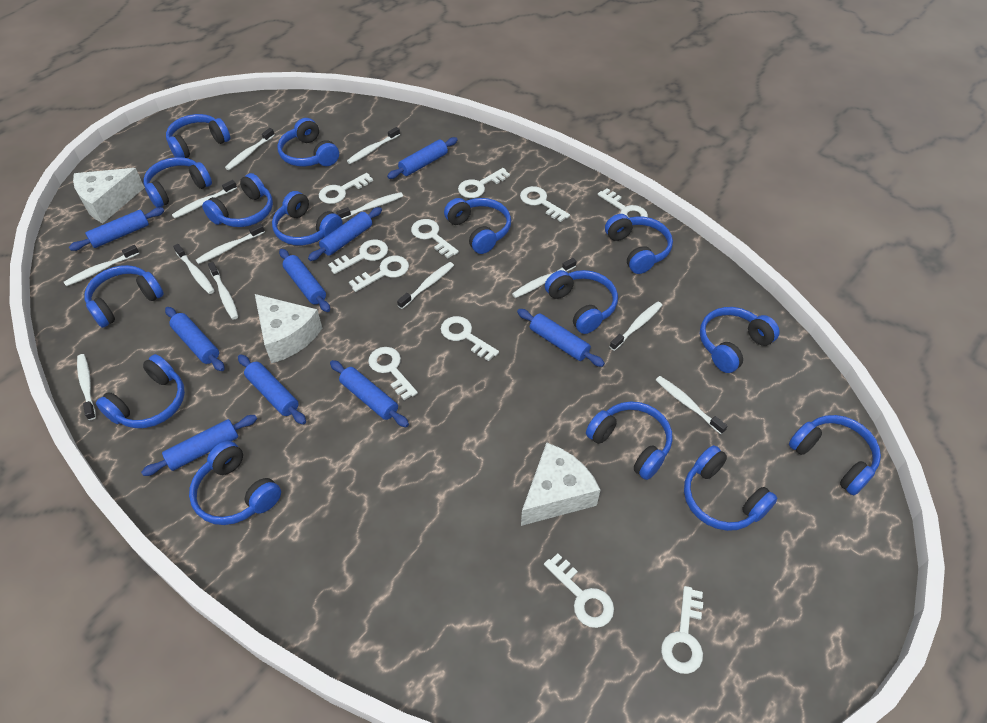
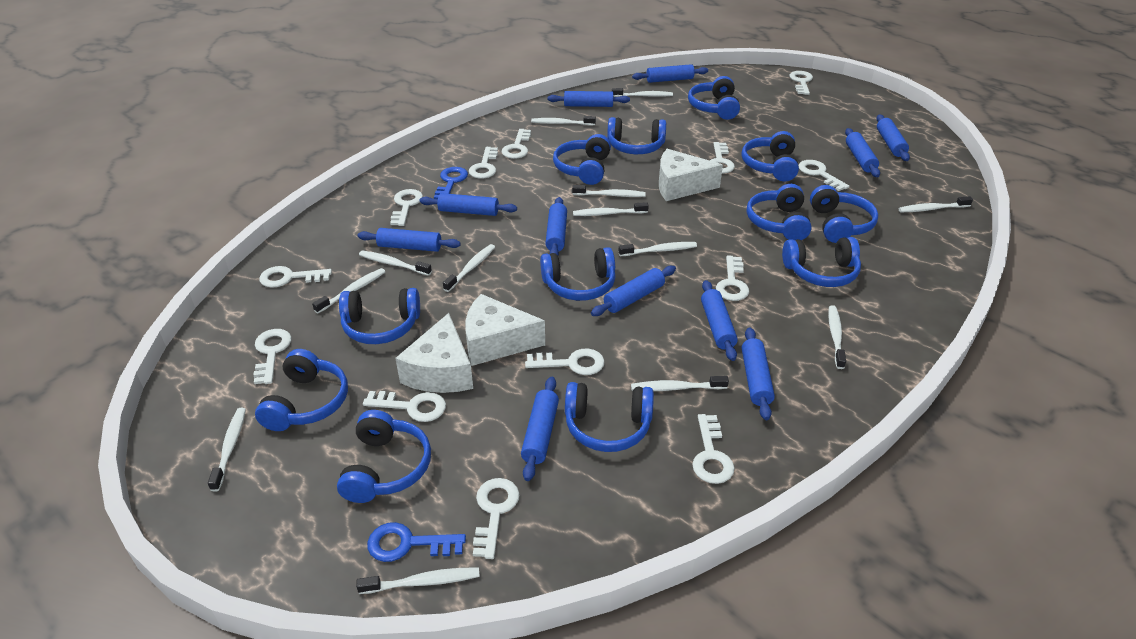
blue headphones: 15 -> 12
blue key: 0 -> 2
blue rolling pin: 9 -> 11
white key: 11 -> 13

